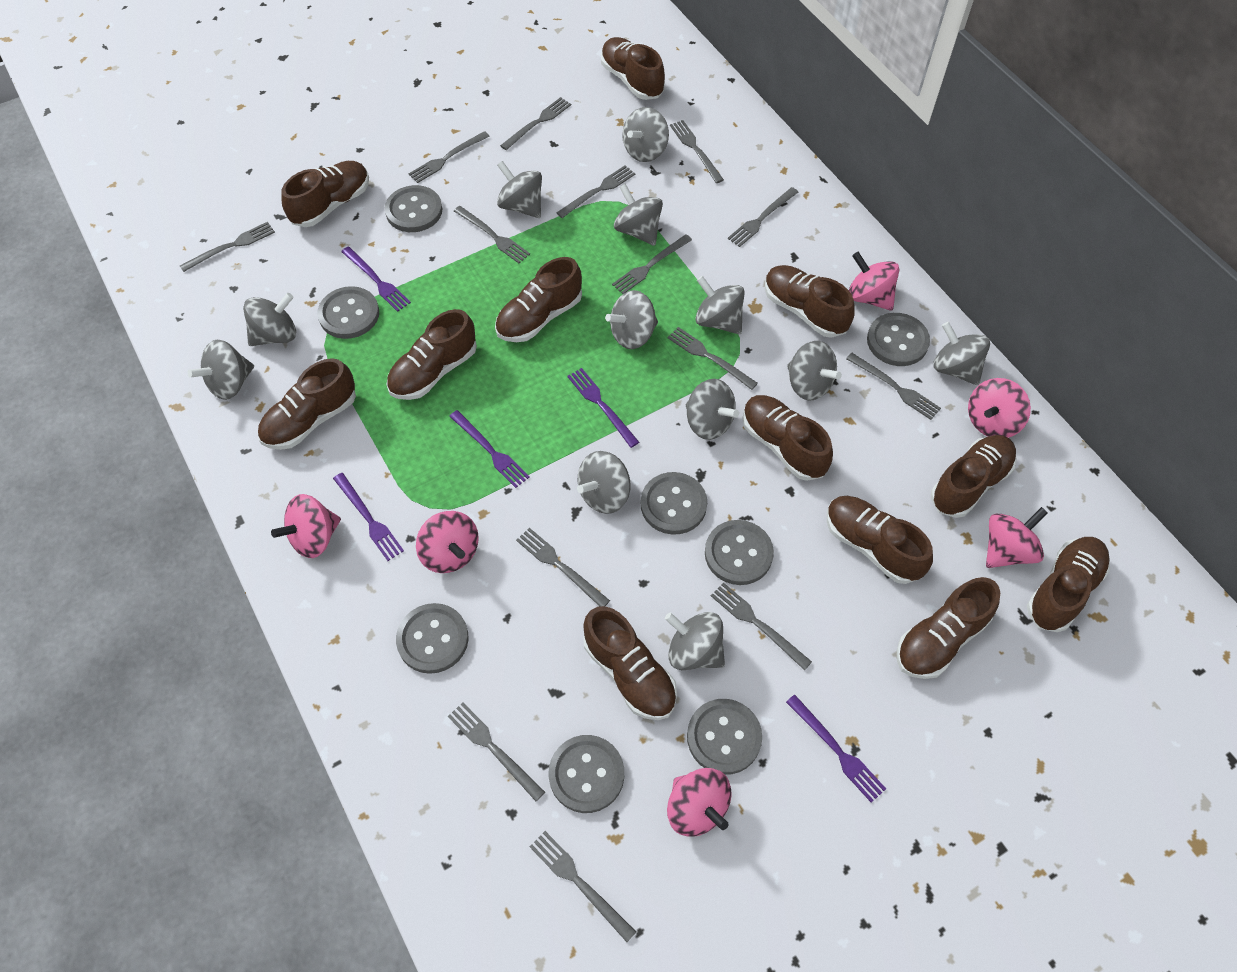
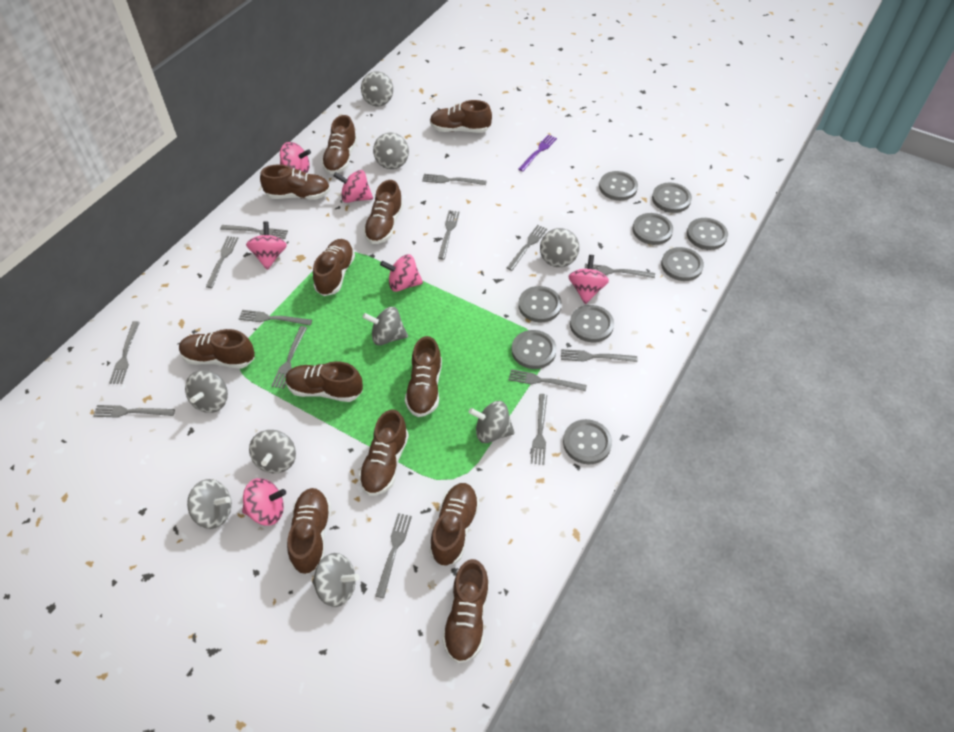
grey button: 8 -> 9
grey spinning top: 12 -> 9
purple fork: 5 -> 1

